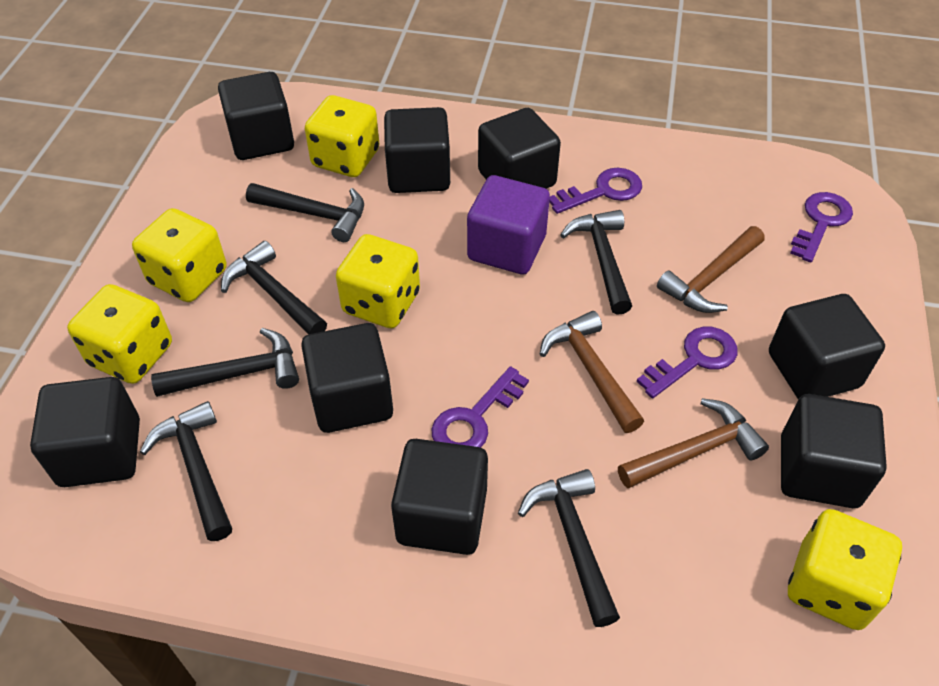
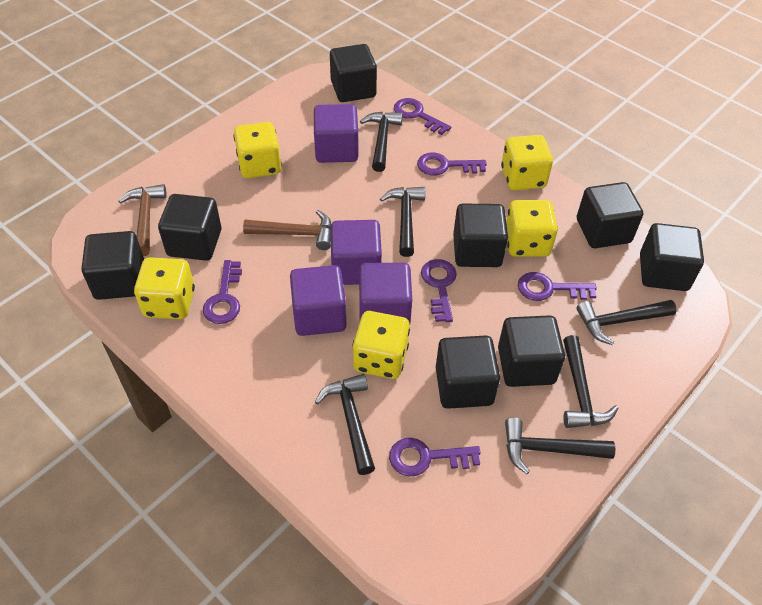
brown hammer: 3 -> 2
purple cube: 1 -> 4
purple key: 4 -> 6

